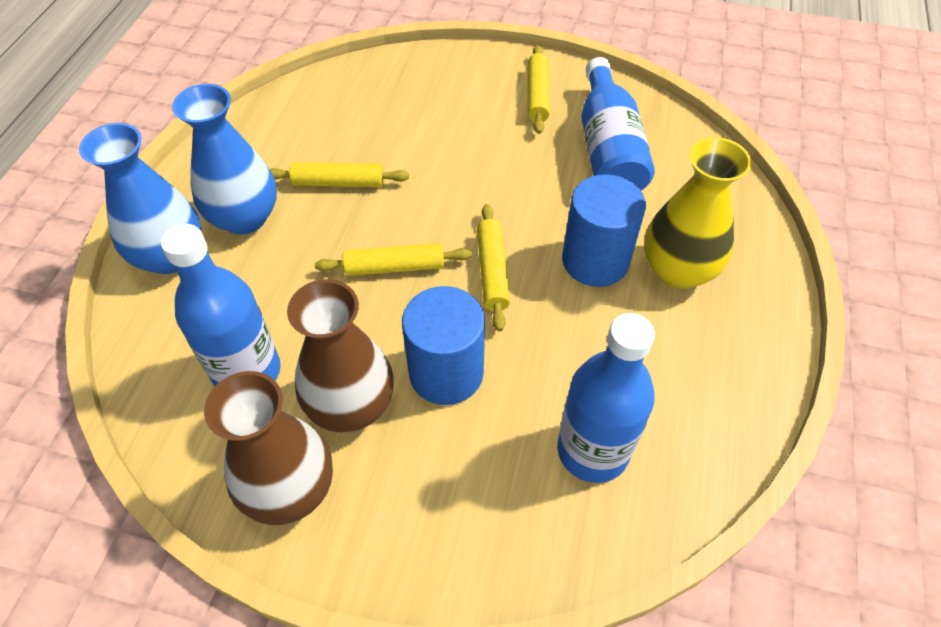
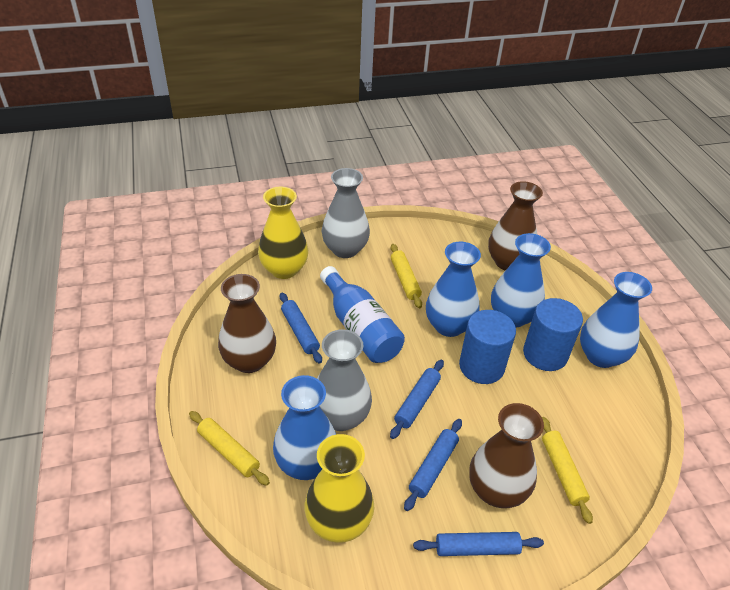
blue bottle: 3 -> 1
blue rolling pin: 0 -> 4
blue vase: 2 -> 4
brown vase: 2 -> 3
grey vase: 0 -> 2
yellow rolling pin: 4 -> 3
yellow vase: 1 -> 2

